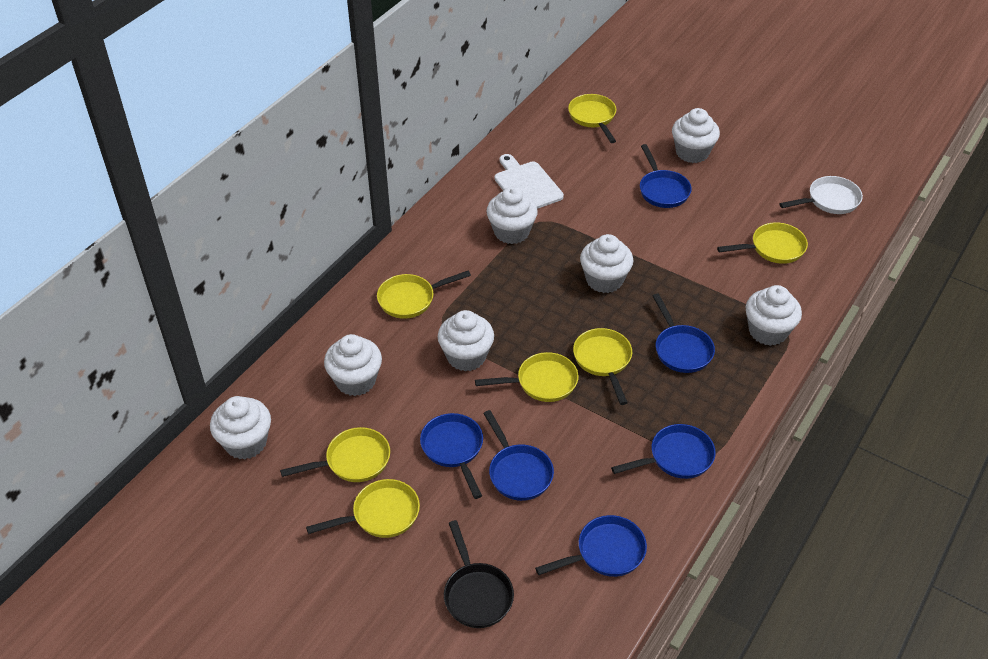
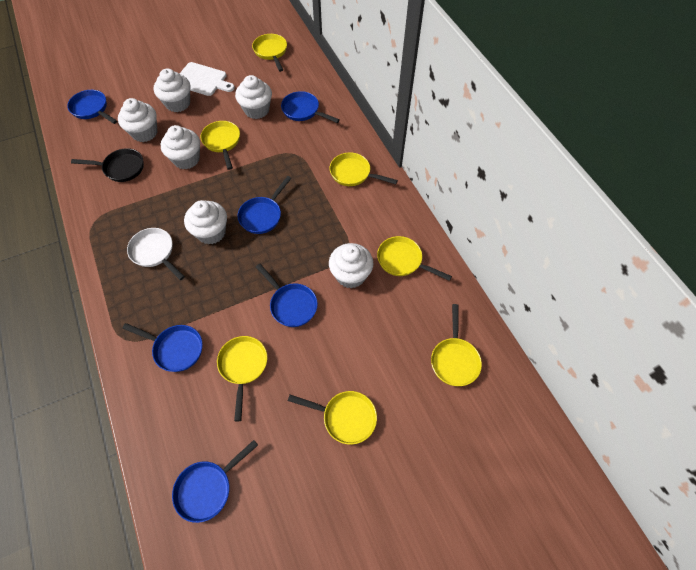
white cupcake: 7 -> 6

